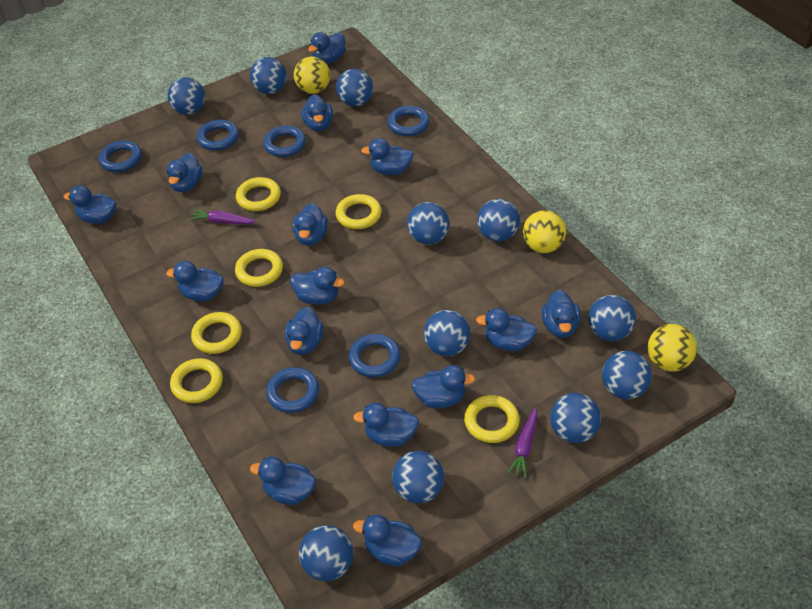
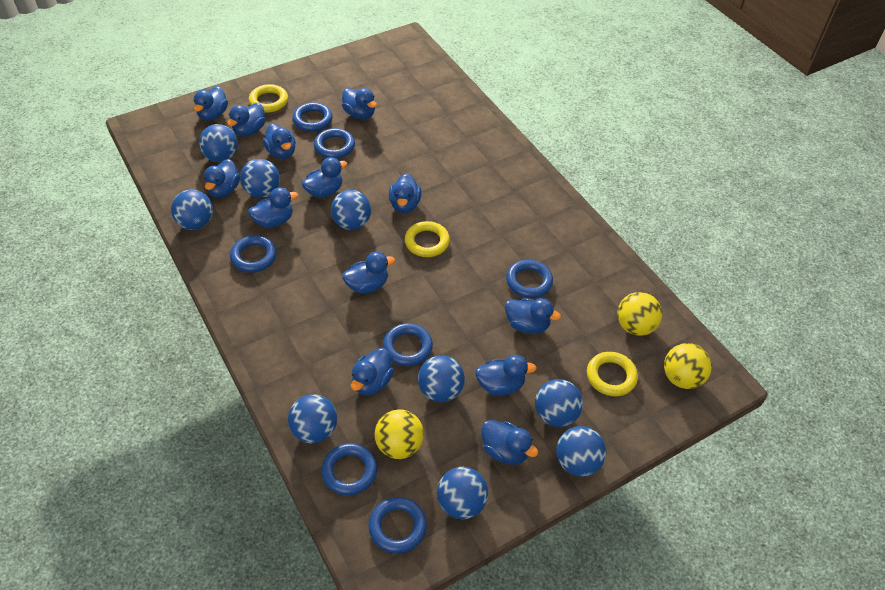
blue ball: 11 -> 9
blue duck: 15 -> 13
blue ring: 6 -> 7
purple carrot: 2 -> 0
yellow ring: 6 -> 3

